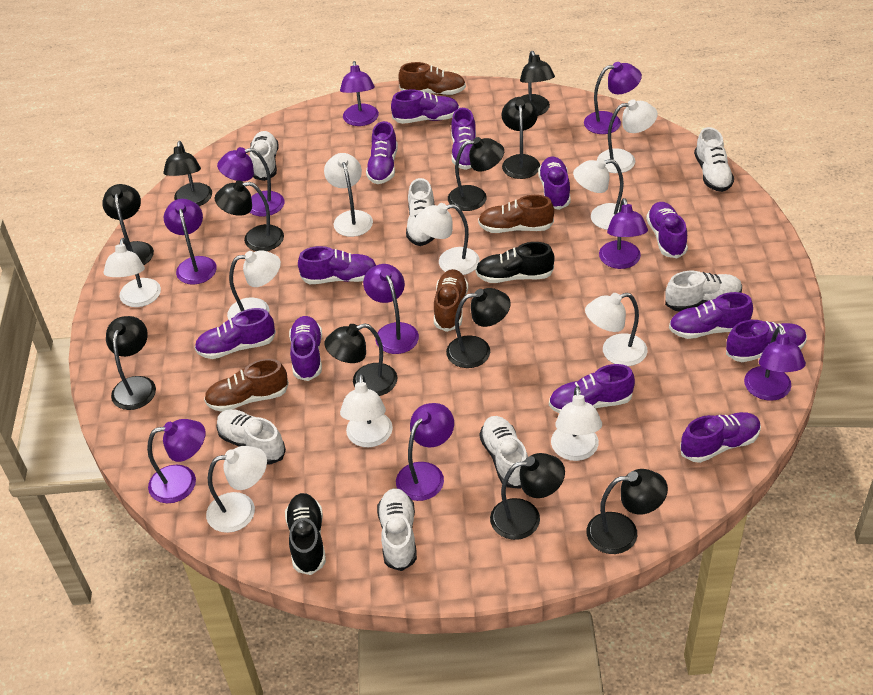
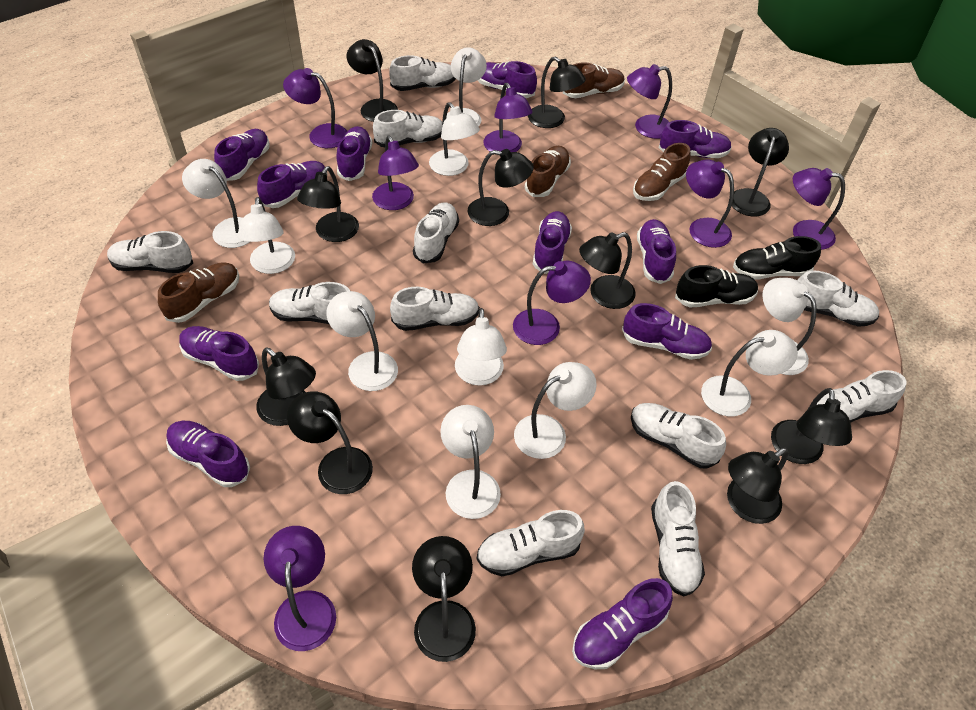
purple lamp: 9 -> 8
purple shoe: 12 -> 11
white shoe: 7 -> 11

